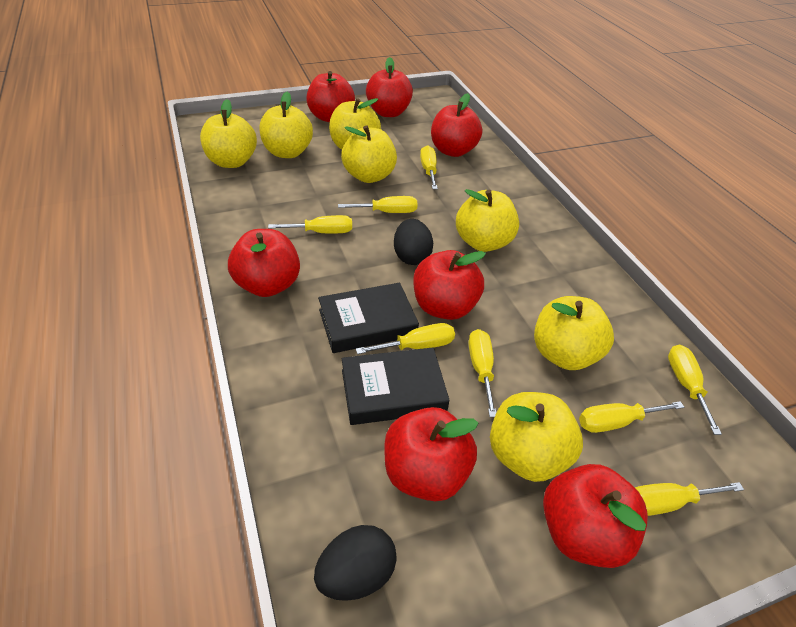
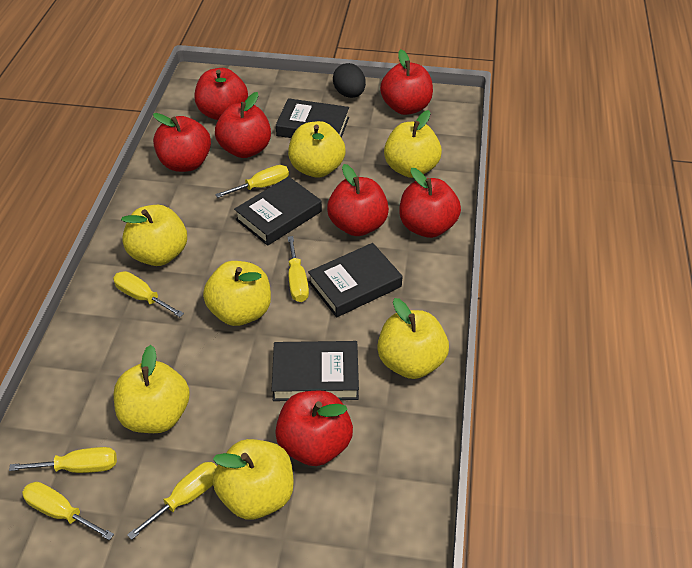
black book: 2 -> 4
black egg: 2 -> 1
yellow screwdriver: 8 -> 6

